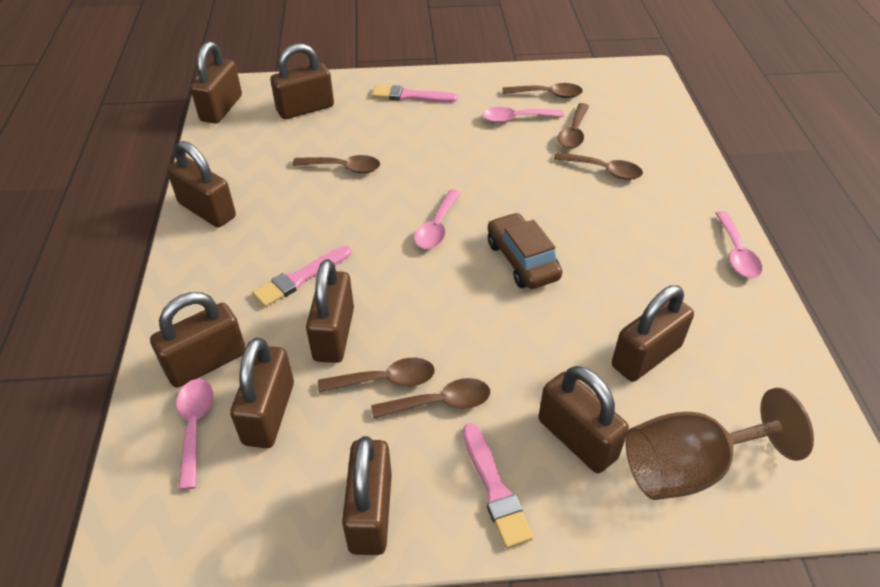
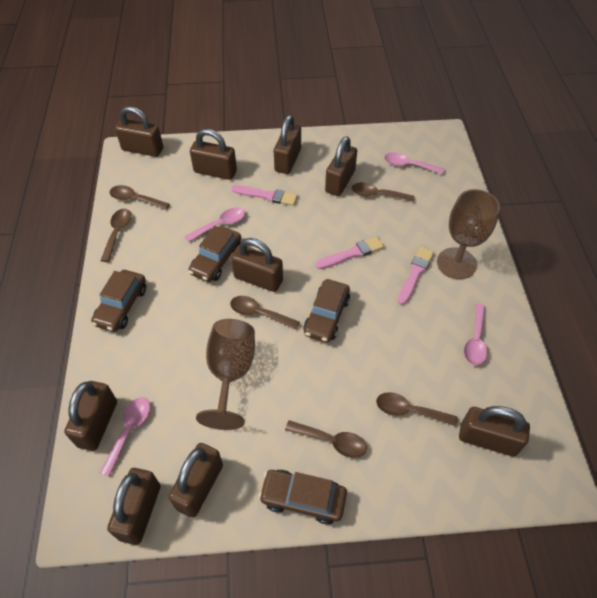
brown car: 1 -> 4
brown goblet: 1 -> 2

